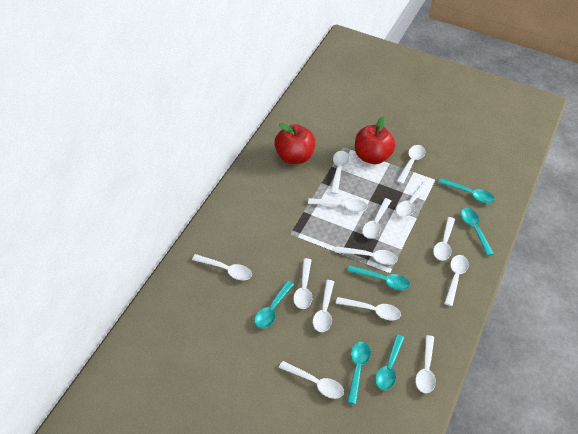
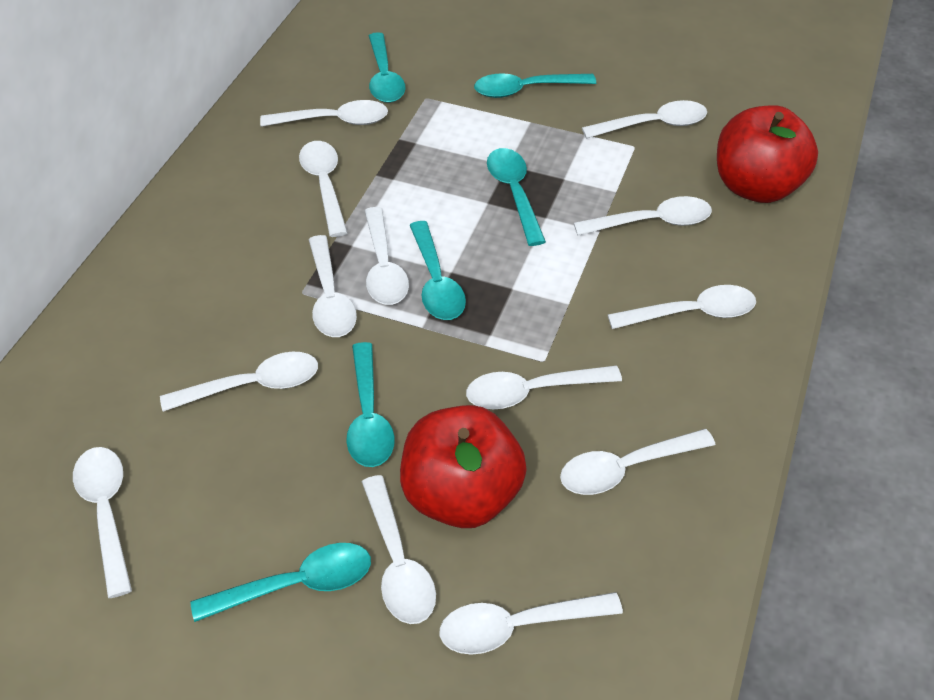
white spoon: 14 -> 13

